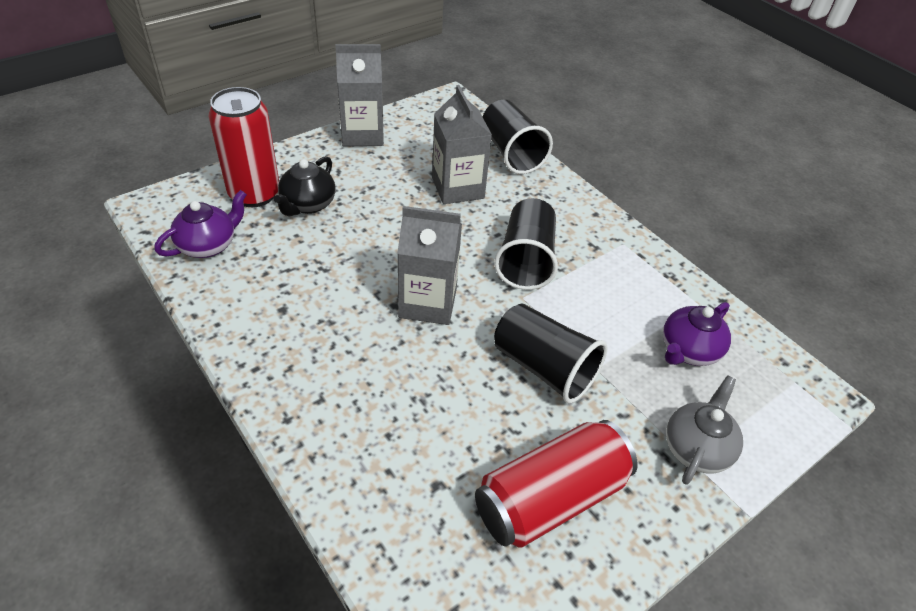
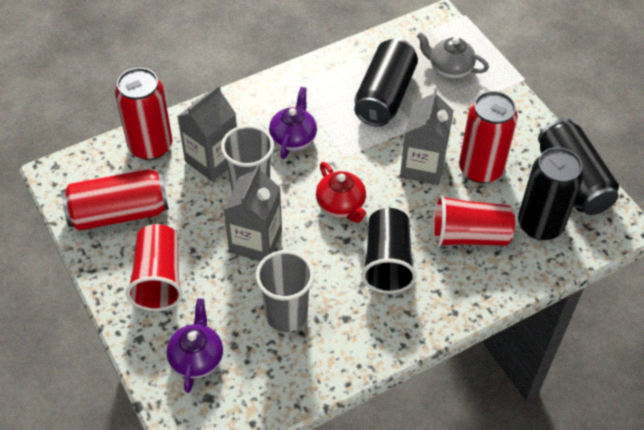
black can: 0 -> 3
black cup: 3 -> 1
black teapot: 1 -> 0
grey cup: 0 -> 2
red can: 2 -> 3
red cup: 0 -> 2
red teapot: 0 -> 1

